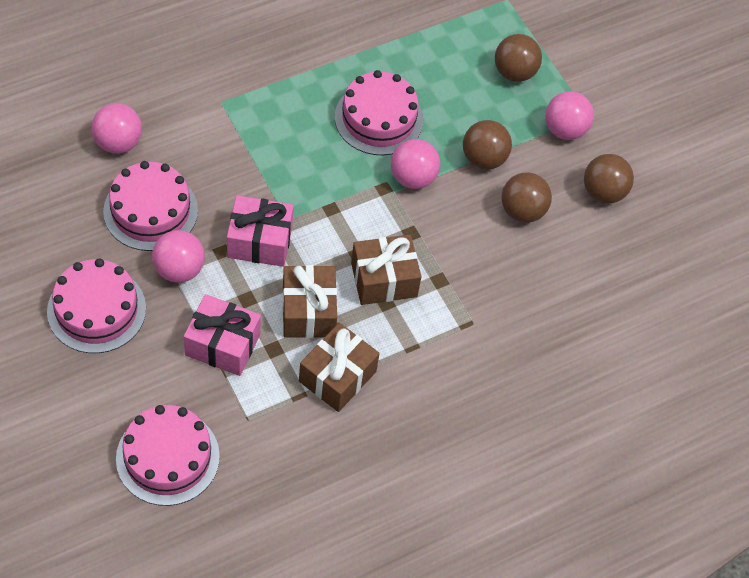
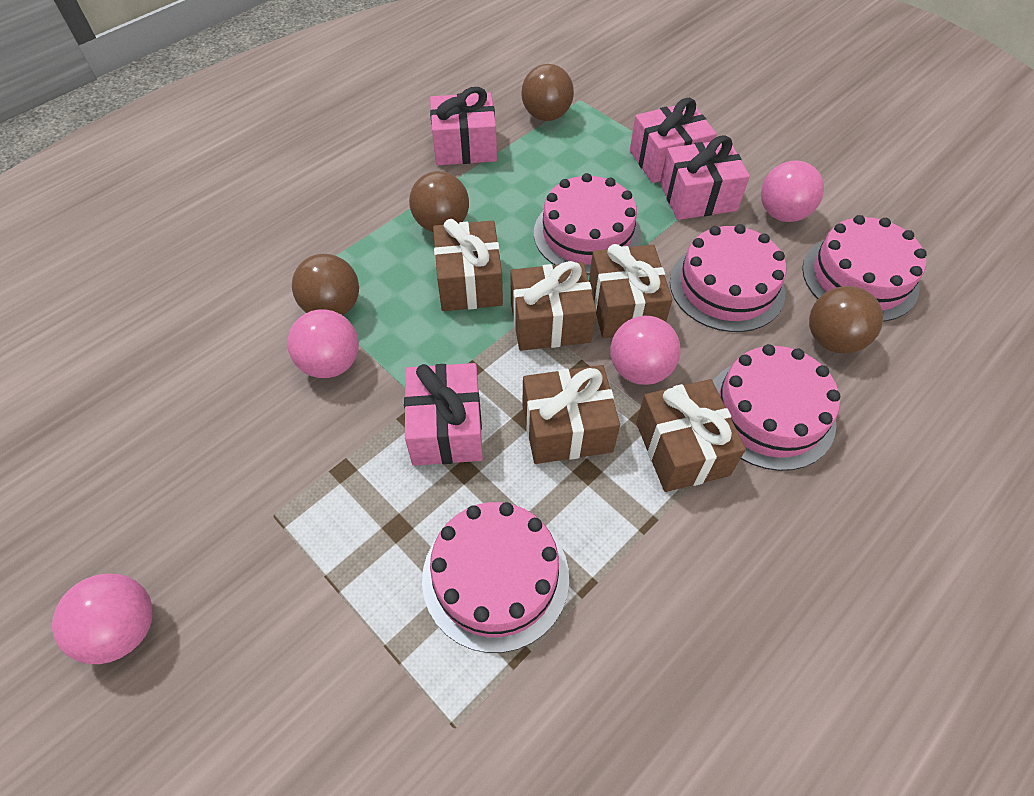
brown gift: 3 -> 5
pink cake: 4 -> 5
pink gift: 2 -> 4

